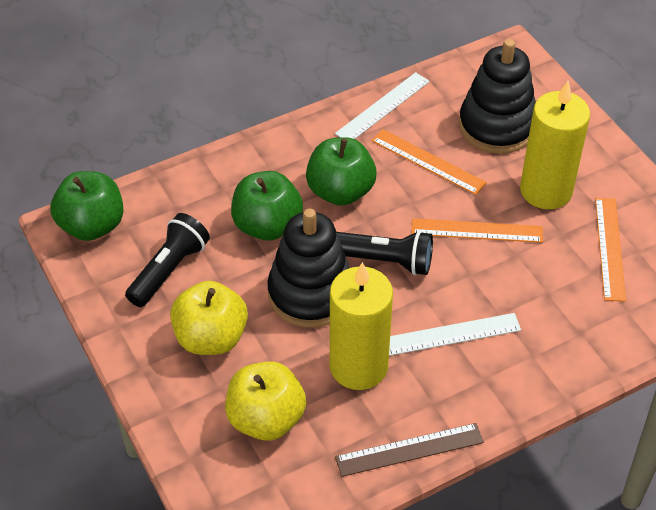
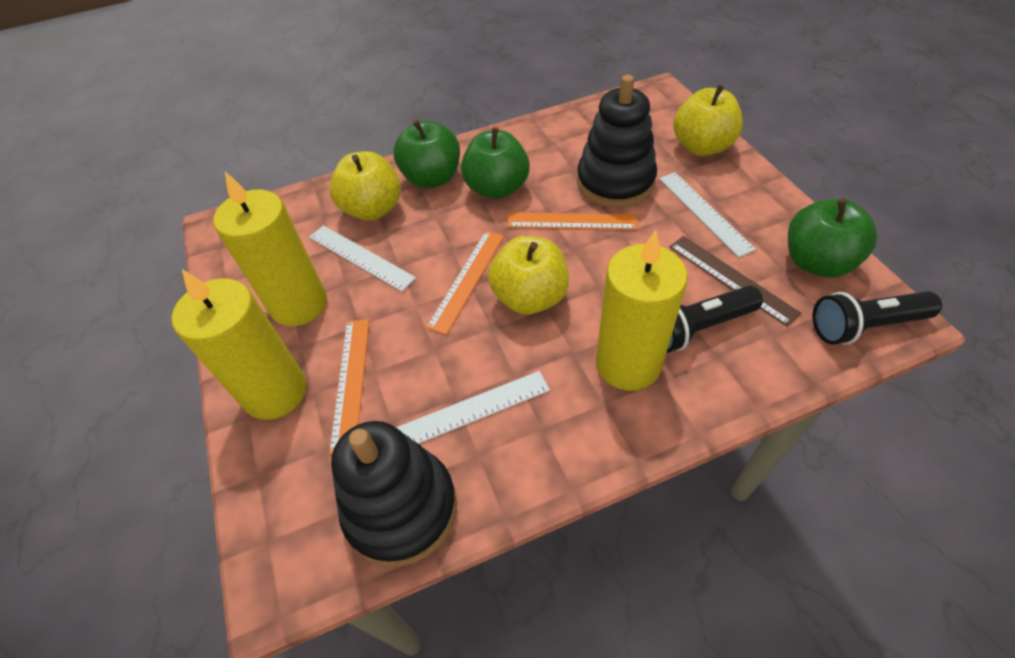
white ruler: 2 -> 3
yellow apple: 2 -> 3
yellow candle: 2 -> 3

